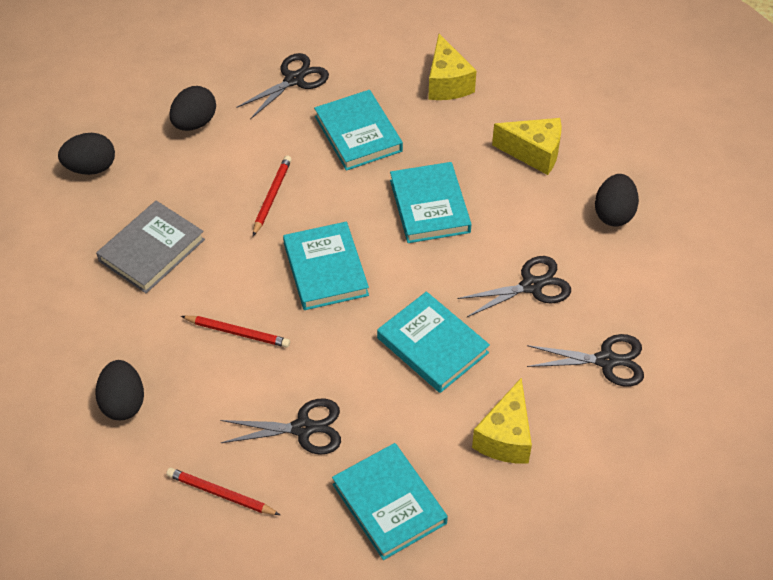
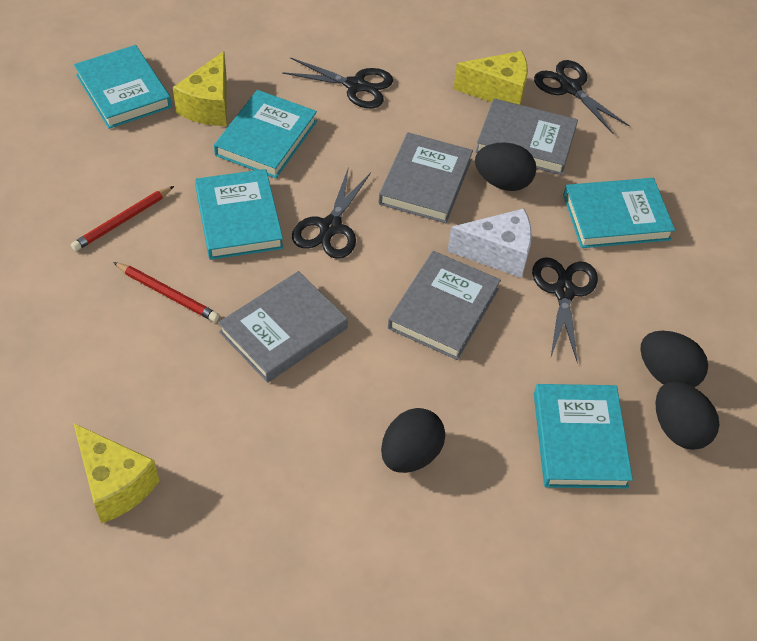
grey book: 1 -> 4
red pencil: 3 -> 2
white cheese: 0 -> 1

